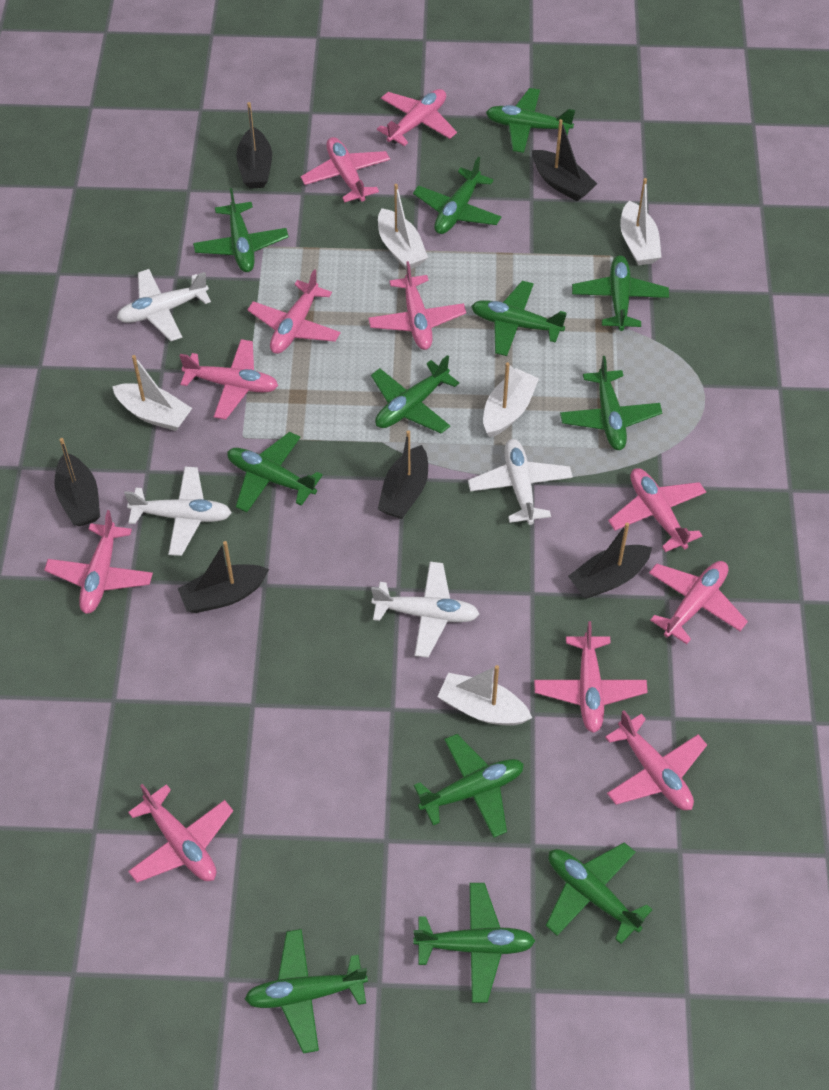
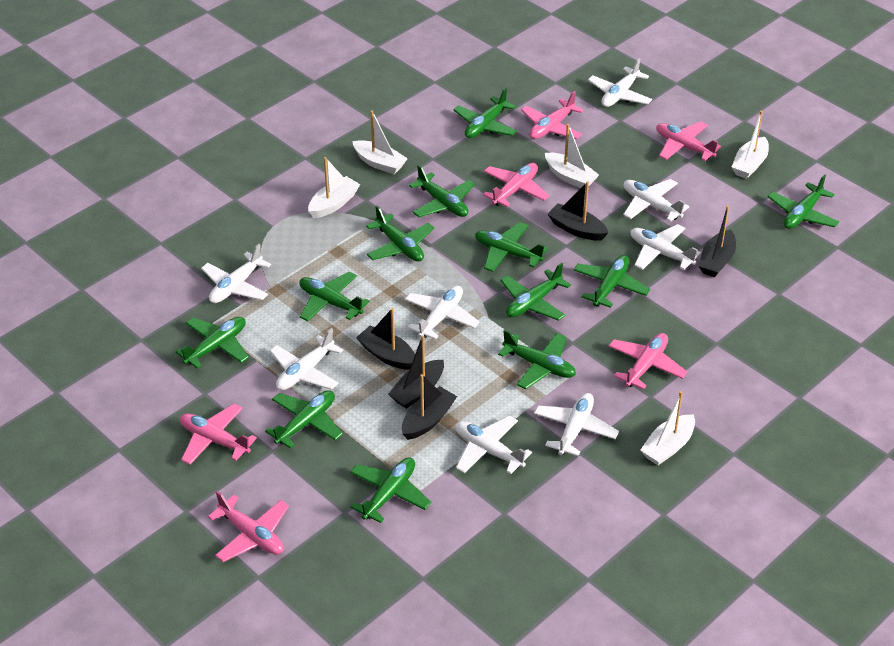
black boat: 6 -> 5
pink plane: 11 -> 6
white plane: 4 -> 8

